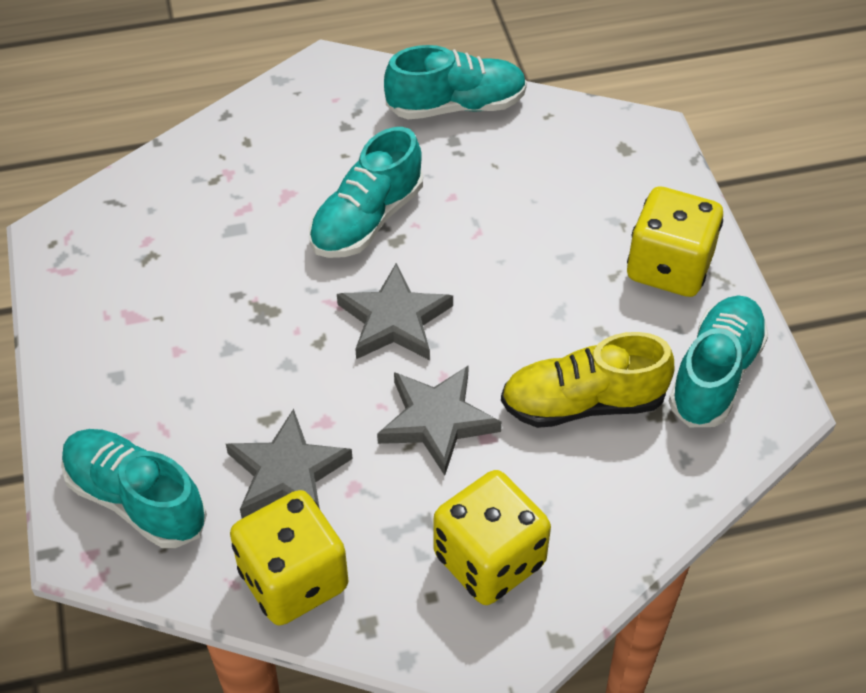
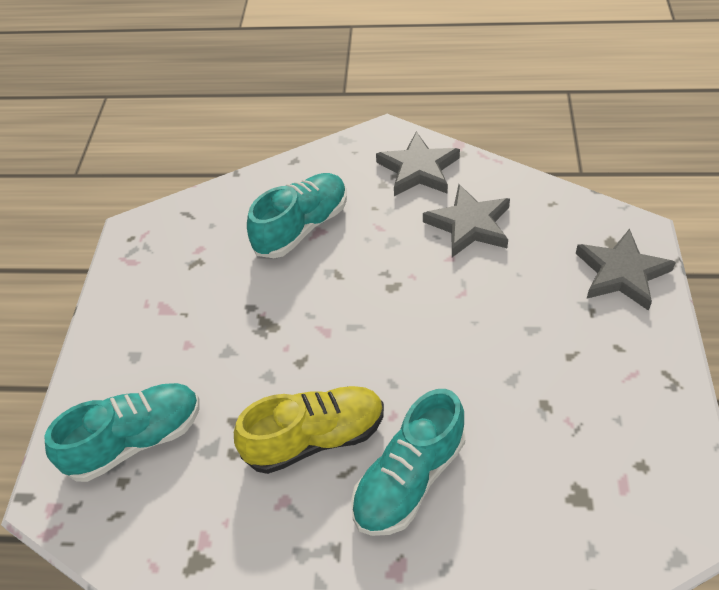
turquoise shoe: 4 -> 3
yellow dice: 3 -> 0

